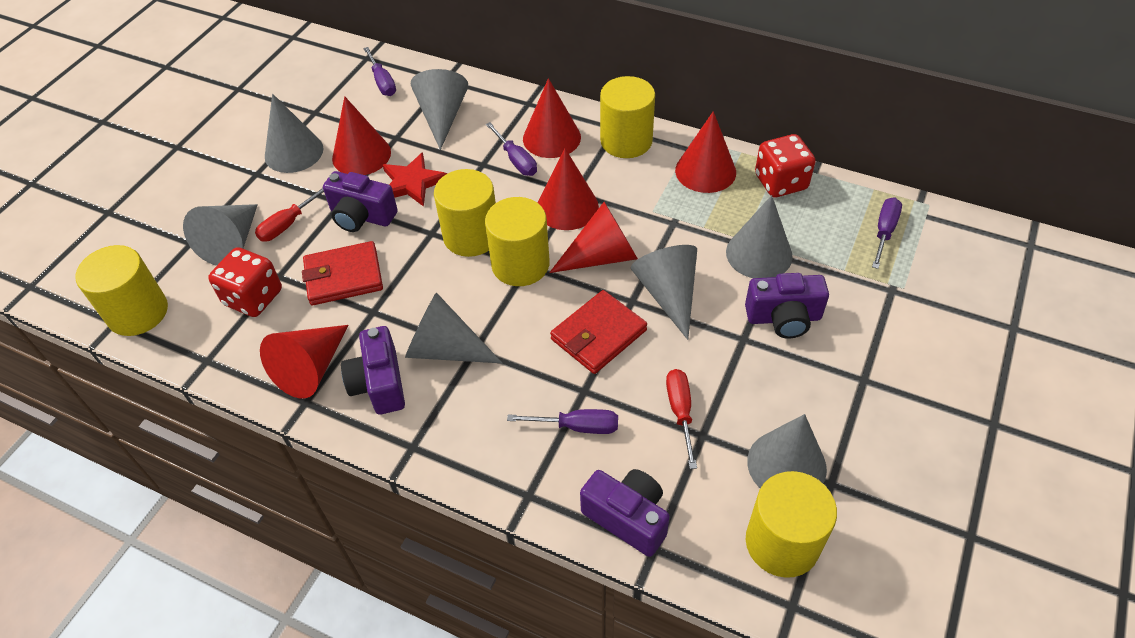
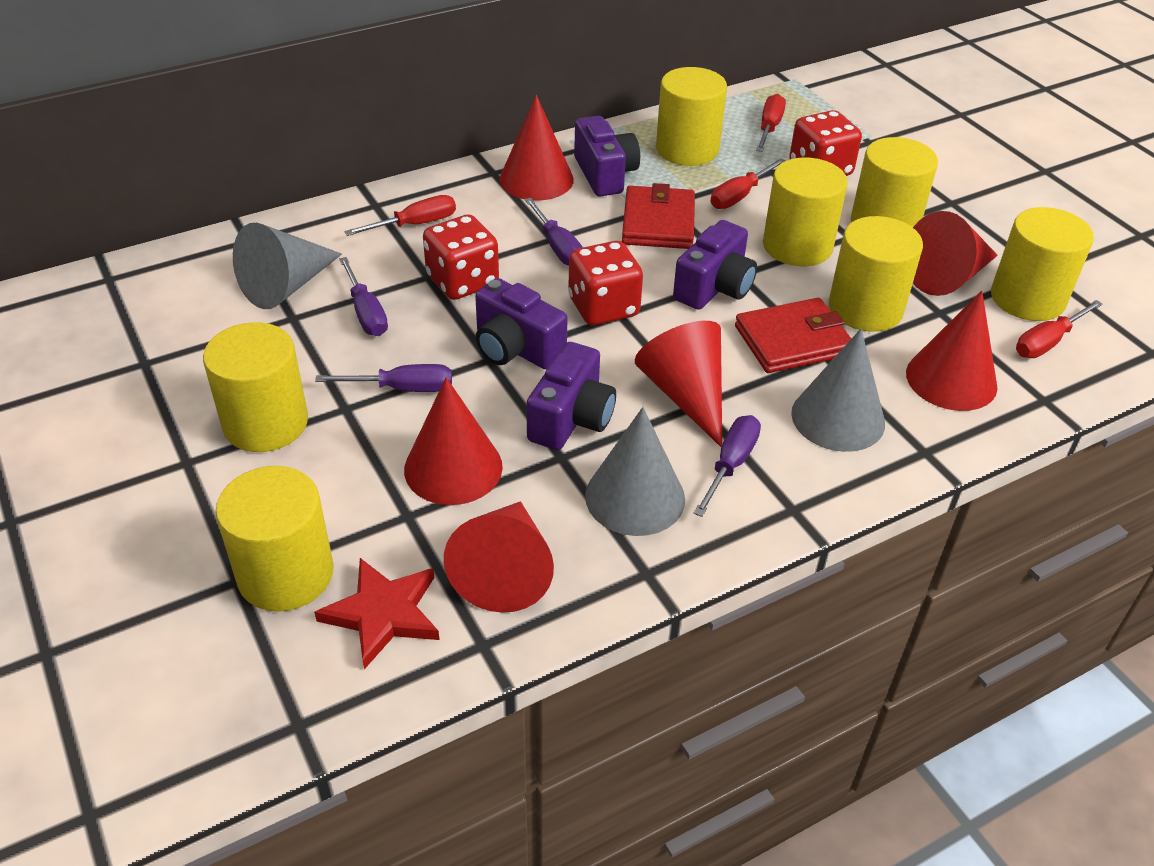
grey cone: 7 -> 3
red dice: 2 -> 3
red screwdriver: 2 -> 4
yellow cylinder: 5 -> 7

